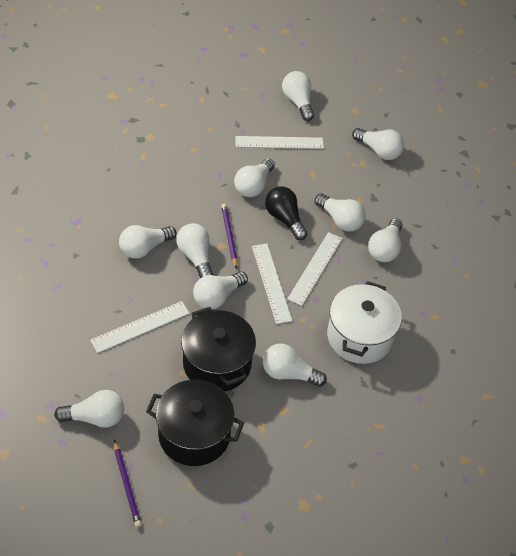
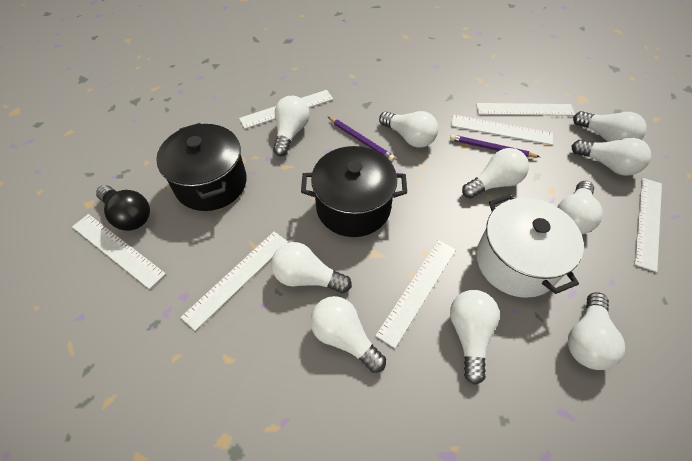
white ruler: 4 -> 7

